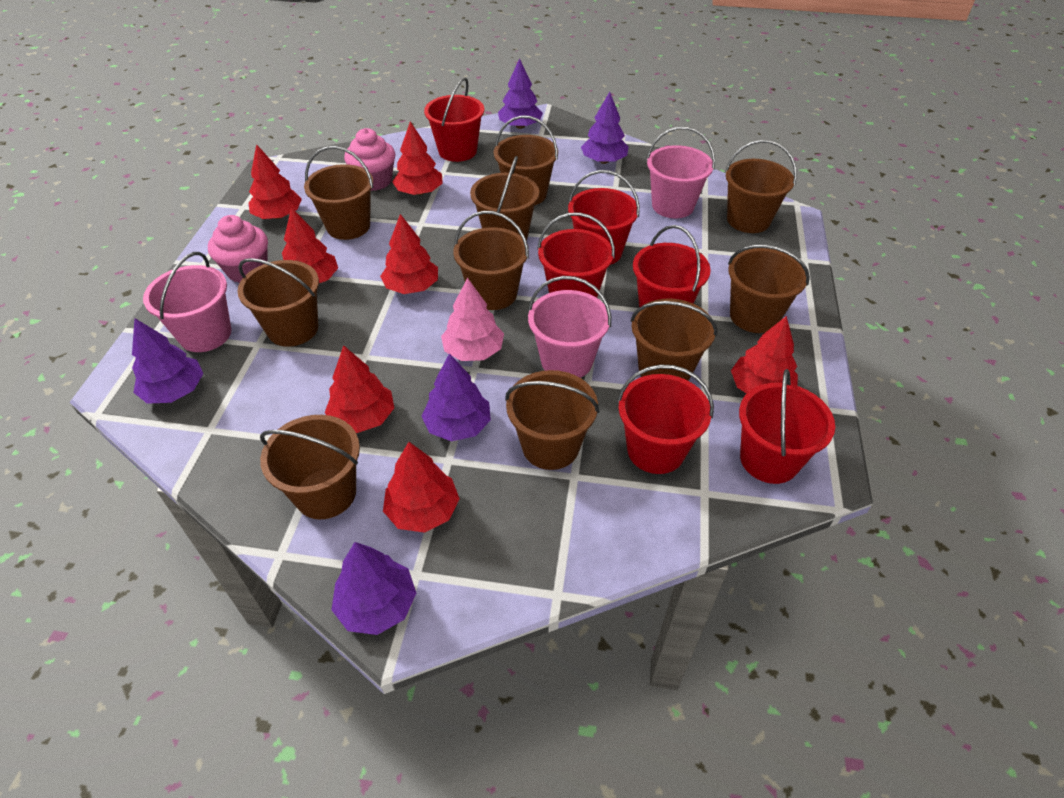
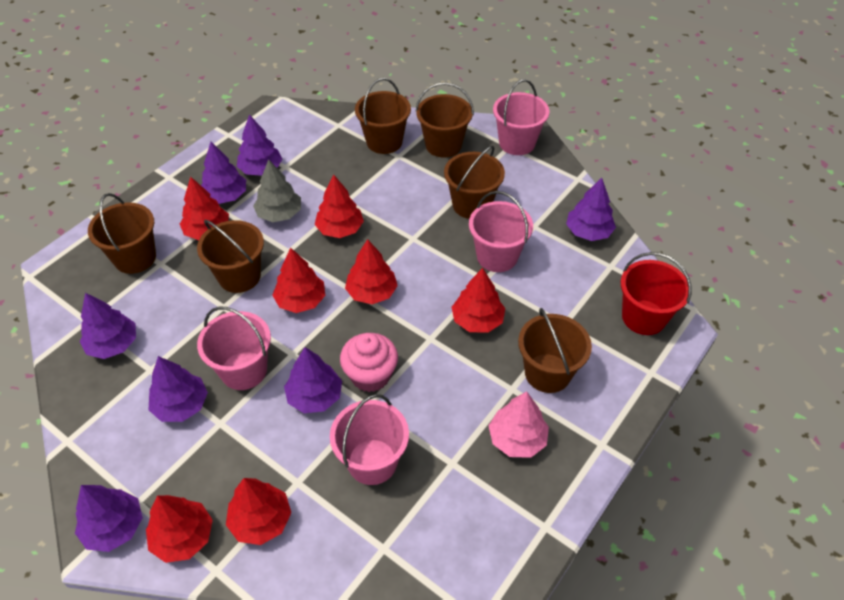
brown bucket: 10 -> 6
grey tree: 0 -> 1
pink bucket: 3 -> 4
pink cupcake: 2 -> 1
purple tree: 5 -> 7
red bucket: 6 -> 1

